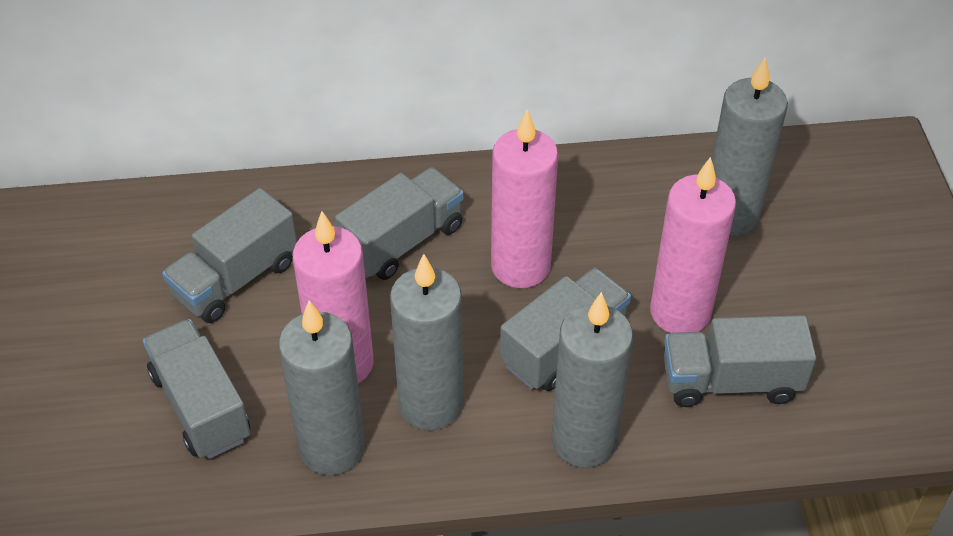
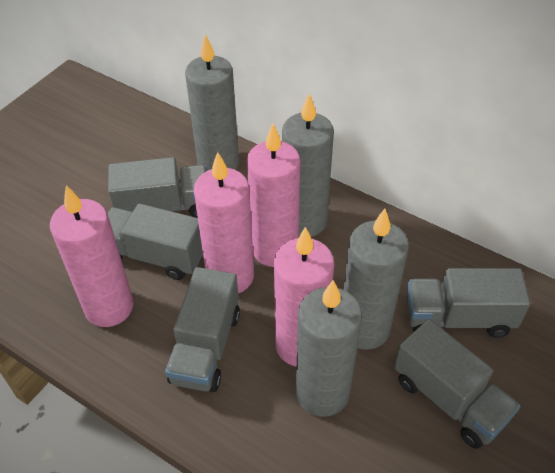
pink candle: 3 -> 4

